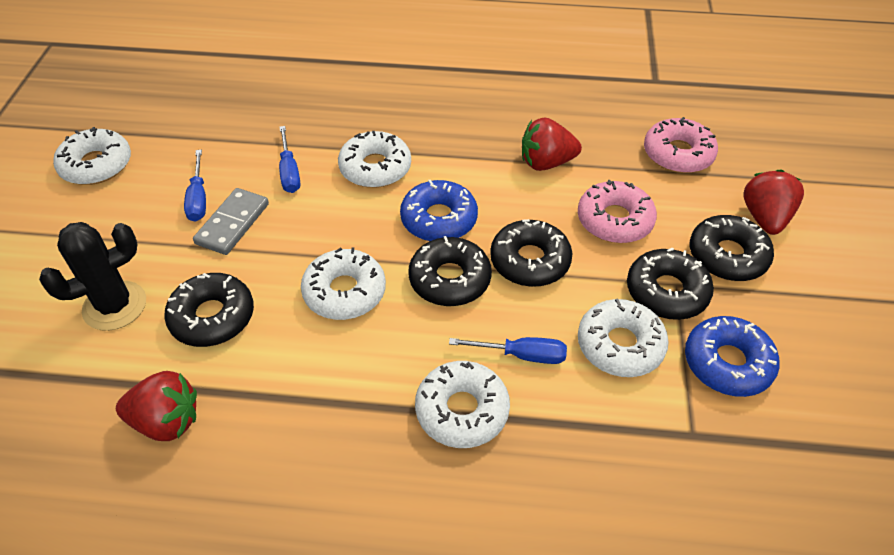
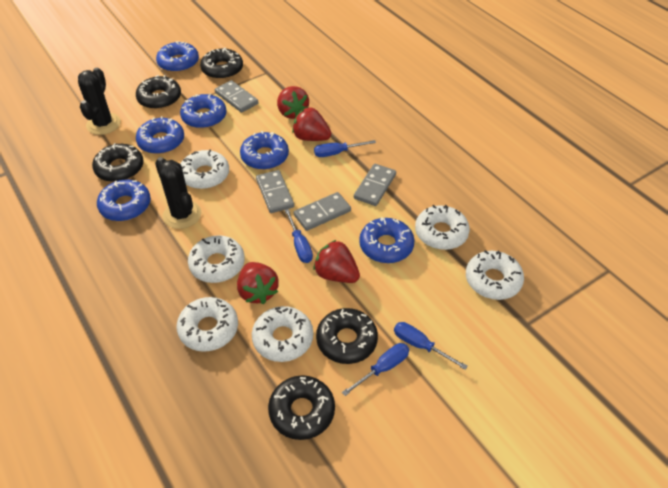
black cactus: 1 -> 2
blue donut: 2 -> 6
blue screwdriver: 3 -> 4
grey domino: 1 -> 4
pink donut: 2 -> 0
red strawberry: 3 -> 4
white donut: 5 -> 6

